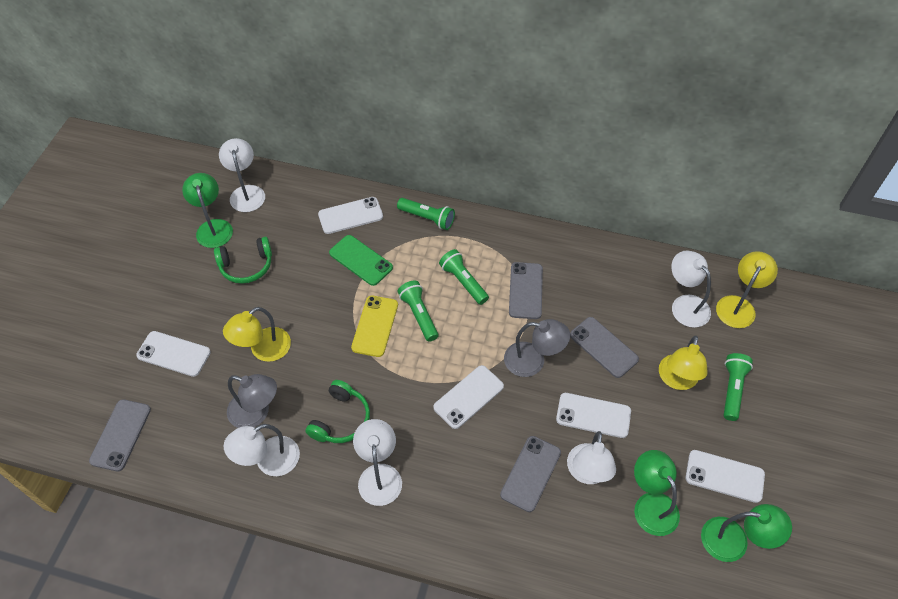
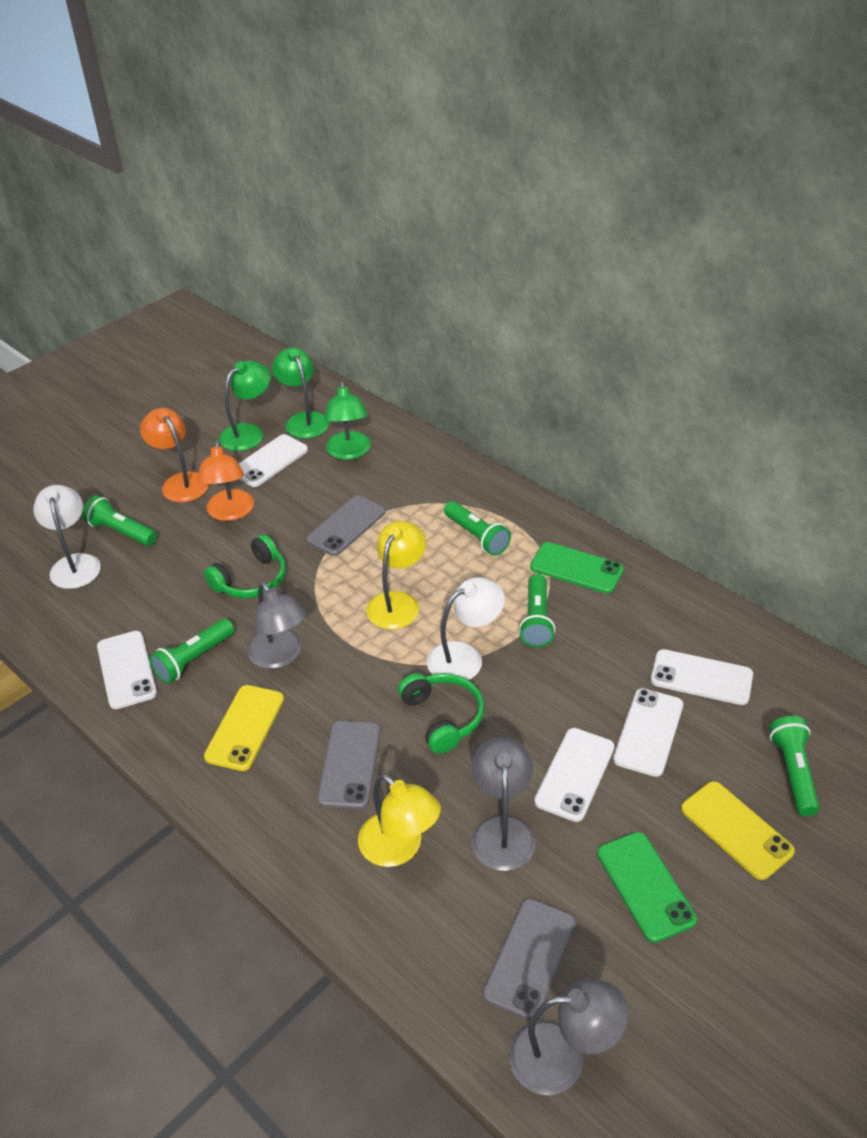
green flashlight: 4 -> 5
green phone: 1 -> 2
grey lamp: 2 -> 3
grey phone: 4 -> 3
orange lamp: 0 -> 2
white lamp: 5 -> 2
yellow lamp: 3 -> 2
yellow phone: 1 -> 2

